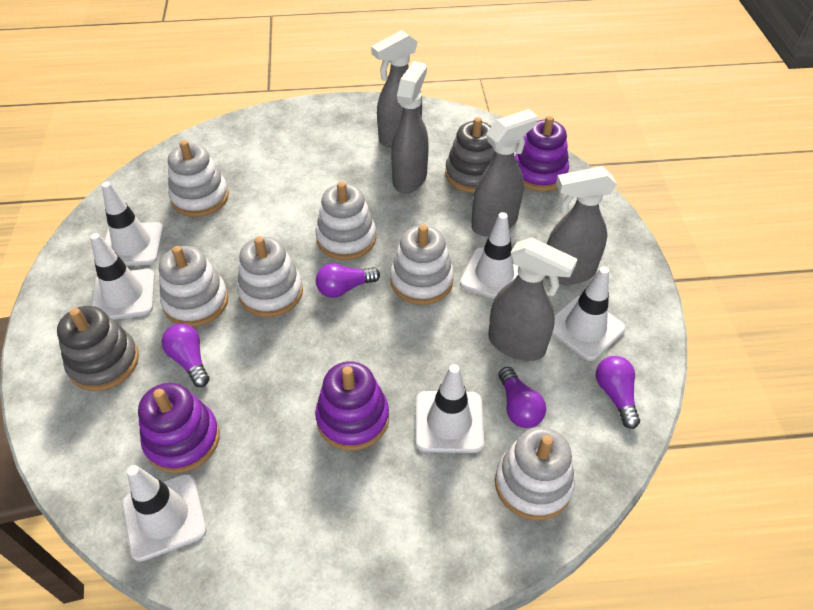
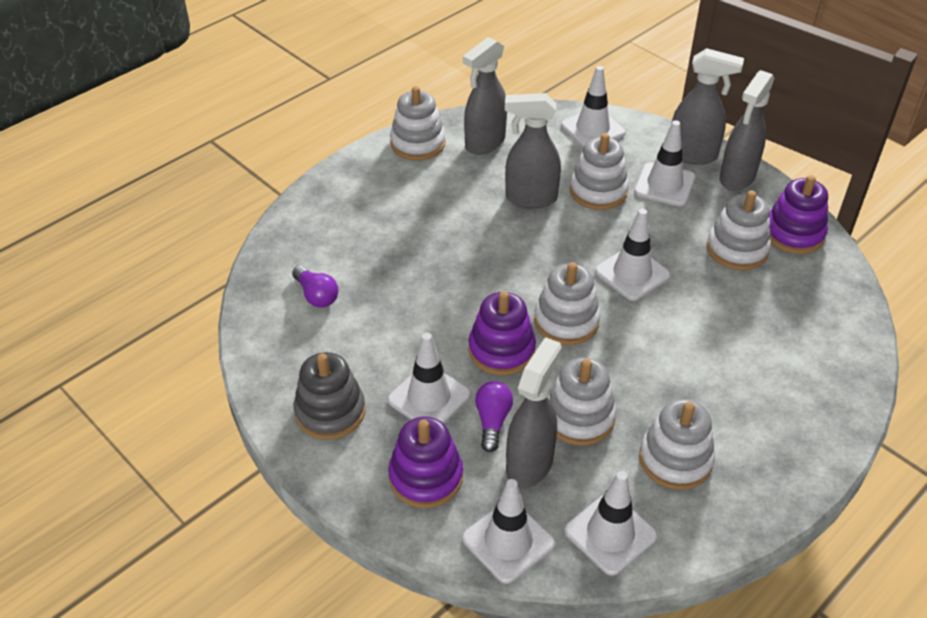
grey stacking toy: 2 -> 1
purple light bulb: 4 -> 2

